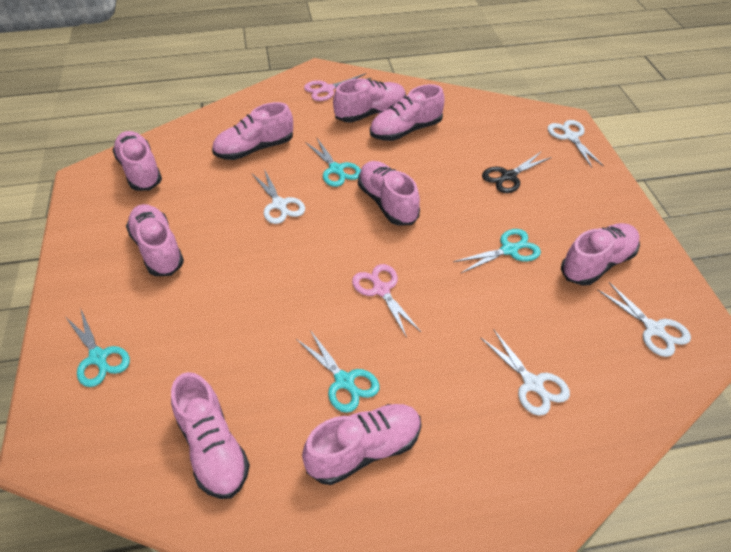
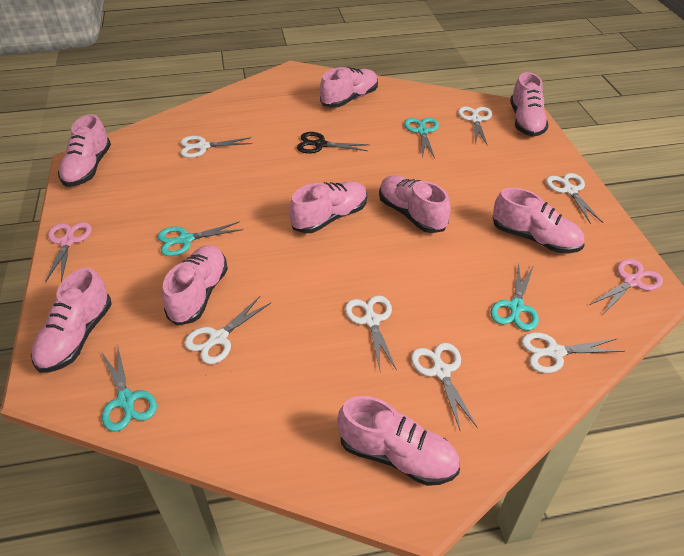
white scissors: 4 -> 7

